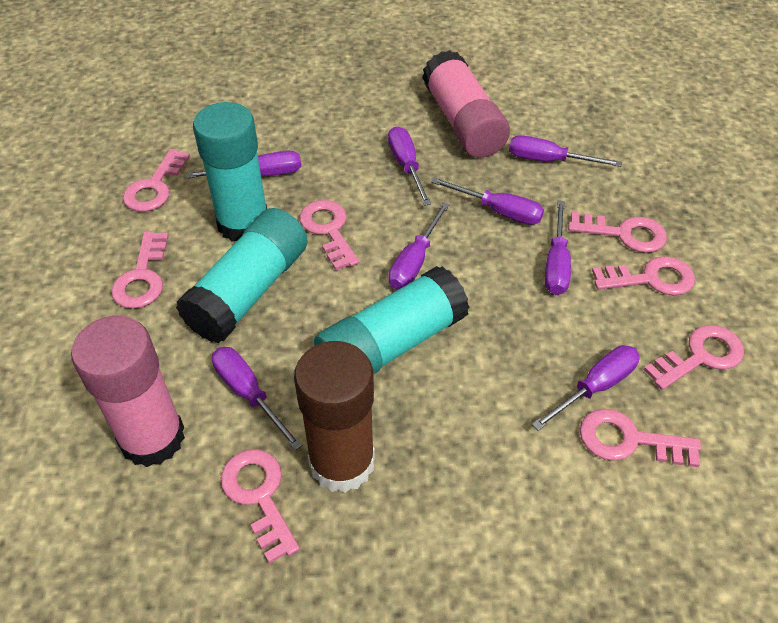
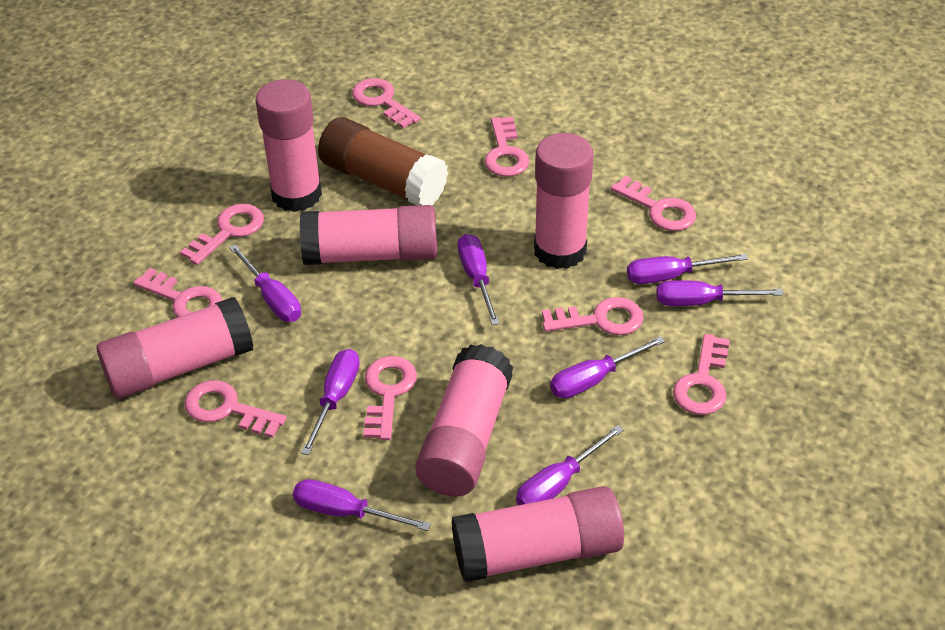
pink glue stick: 2 -> 6
pink key: 8 -> 9
turquoise glue stick: 3 -> 0

